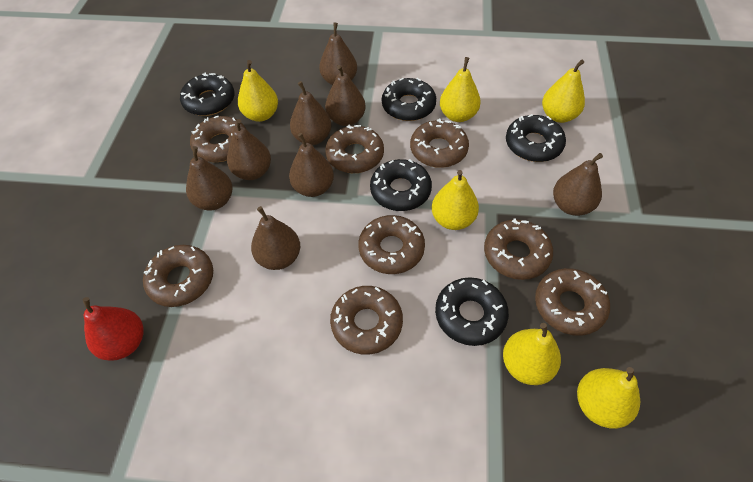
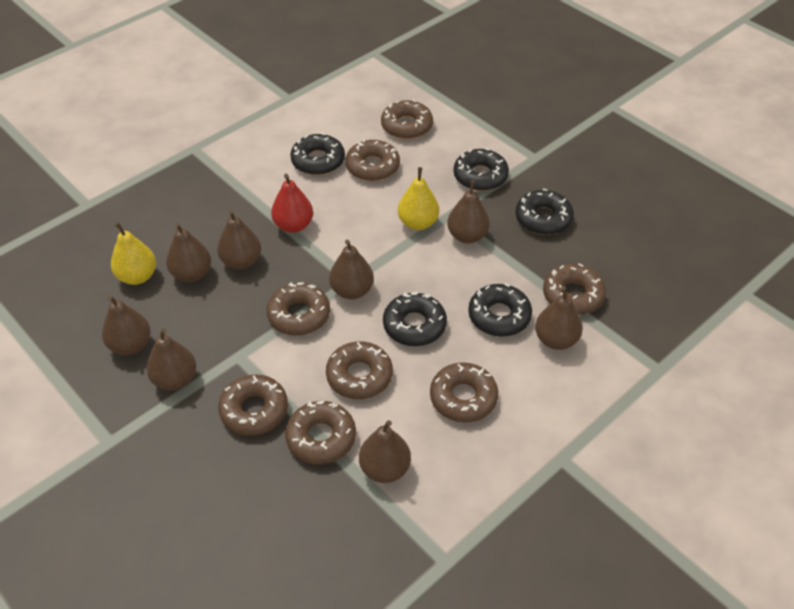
yellow pear: 6 -> 2

